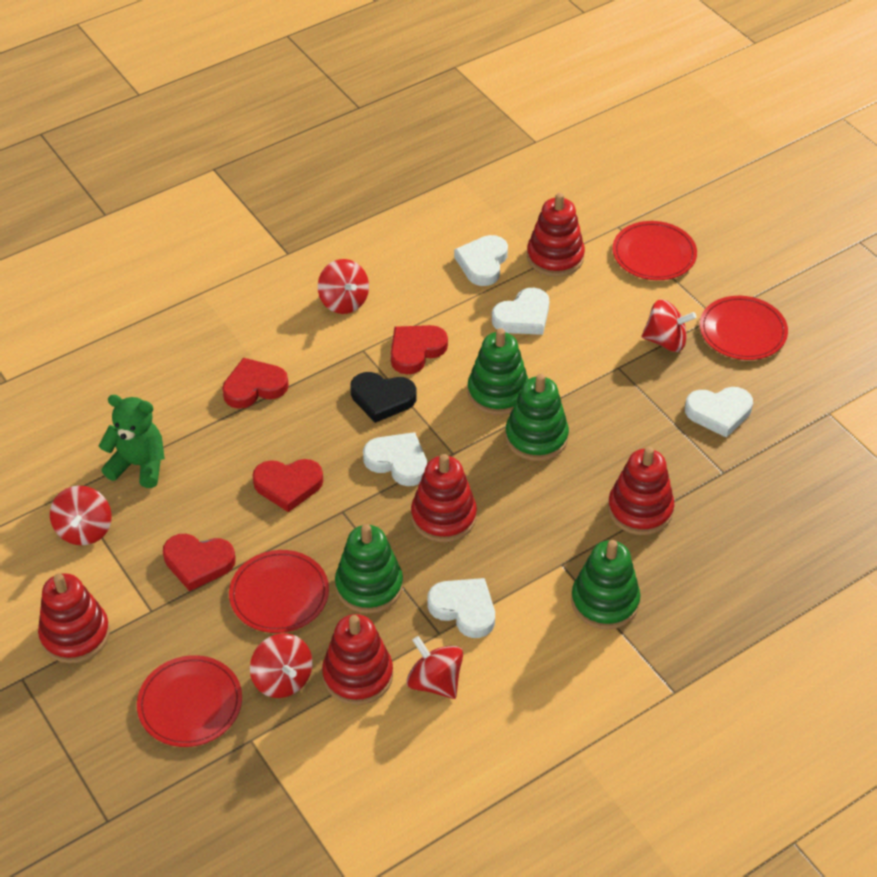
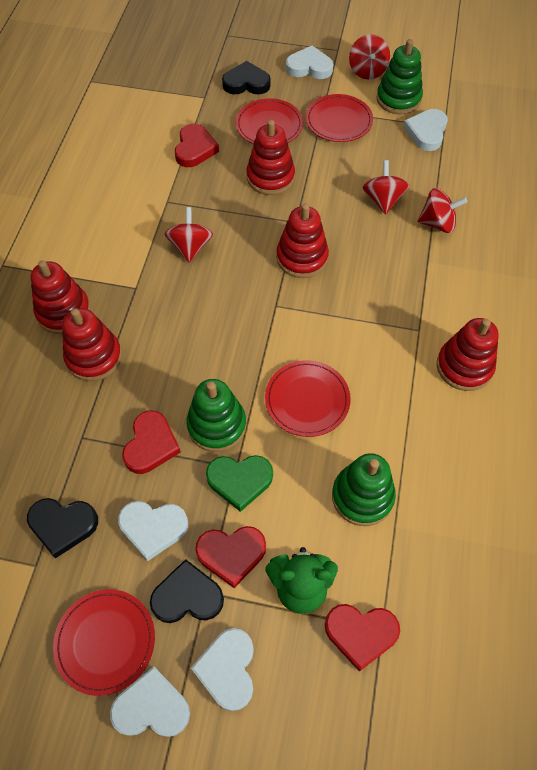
black heart: 1 -> 3
green heart: 0 -> 1
green stacking toy: 4 -> 3
red spinning top: 5 -> 4

